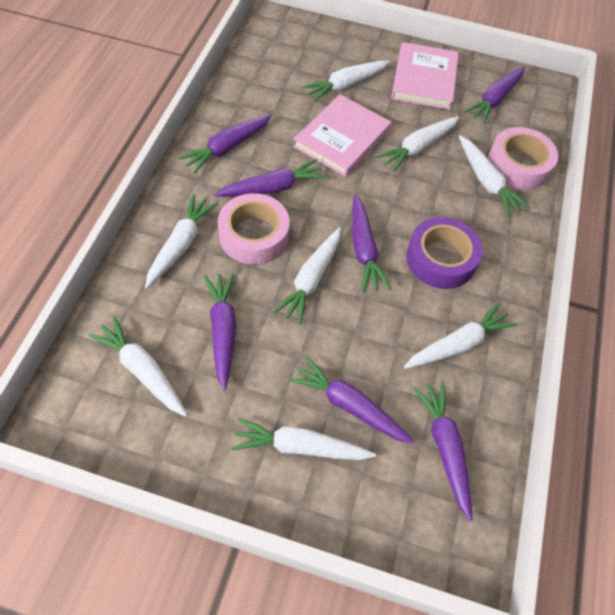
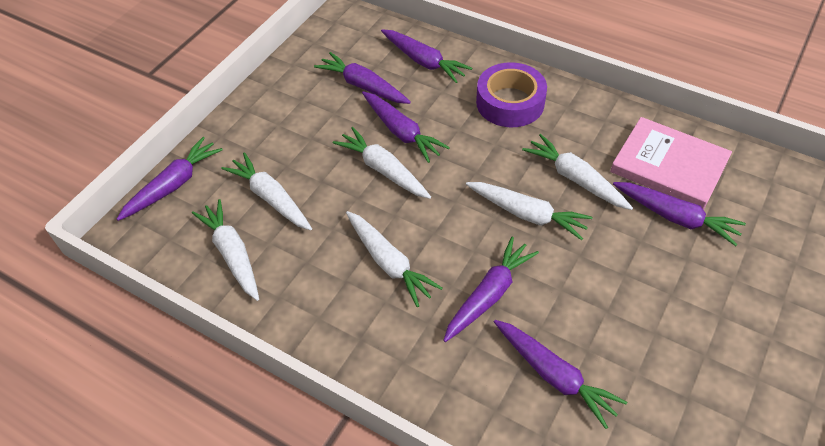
pink book: 2 -> 1
pink tape: 2 -> 0
white carrot: 8 -> 6

